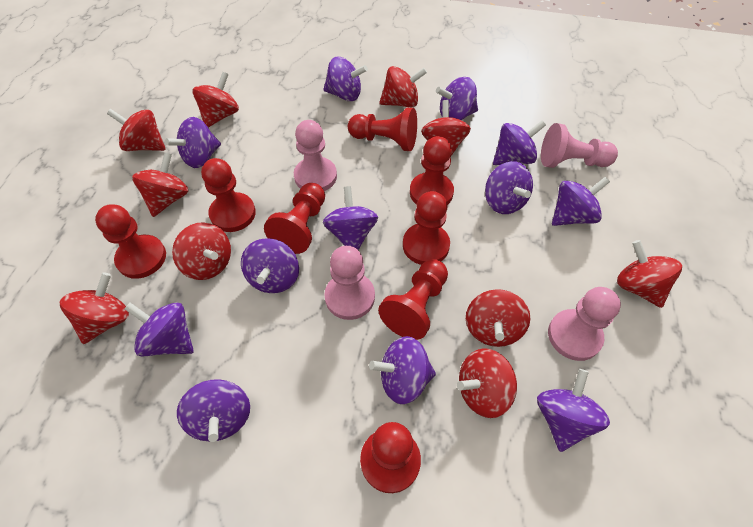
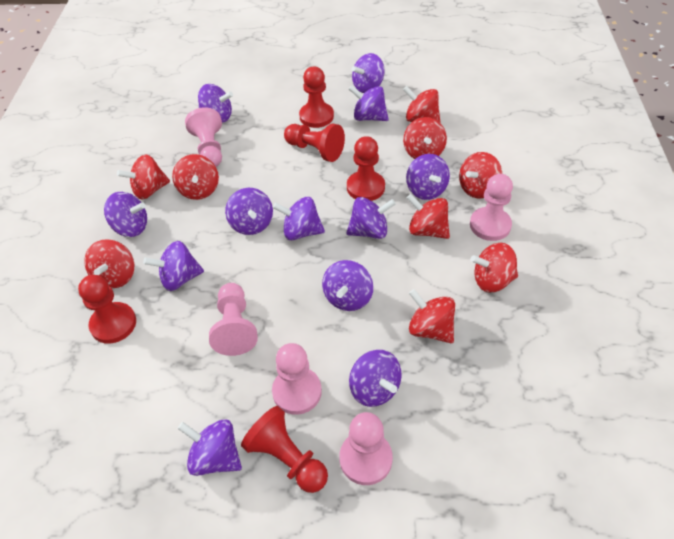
pink pawn: 4 -> 5
red pawn: 8 -> 5
red spinning top: 10 -> 9

